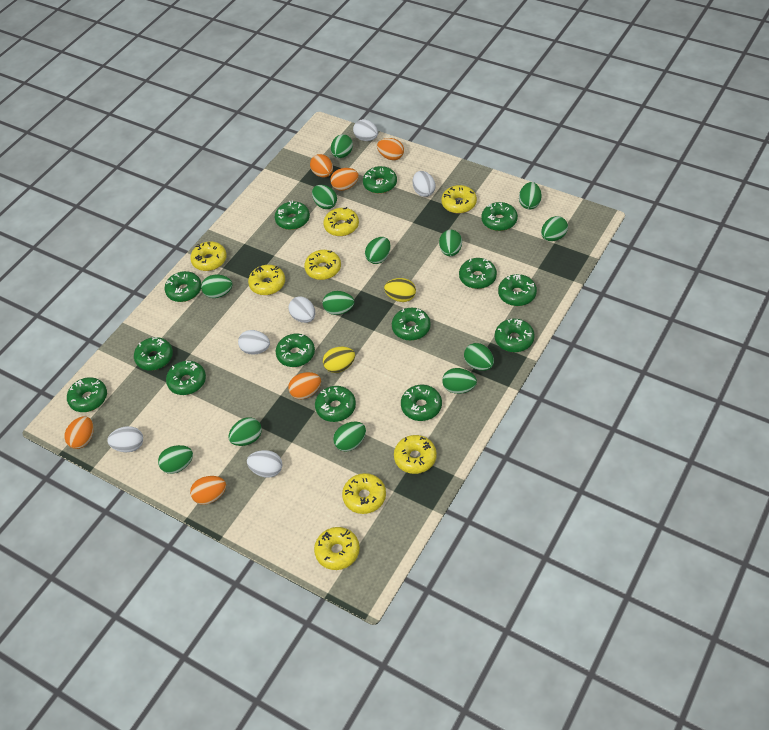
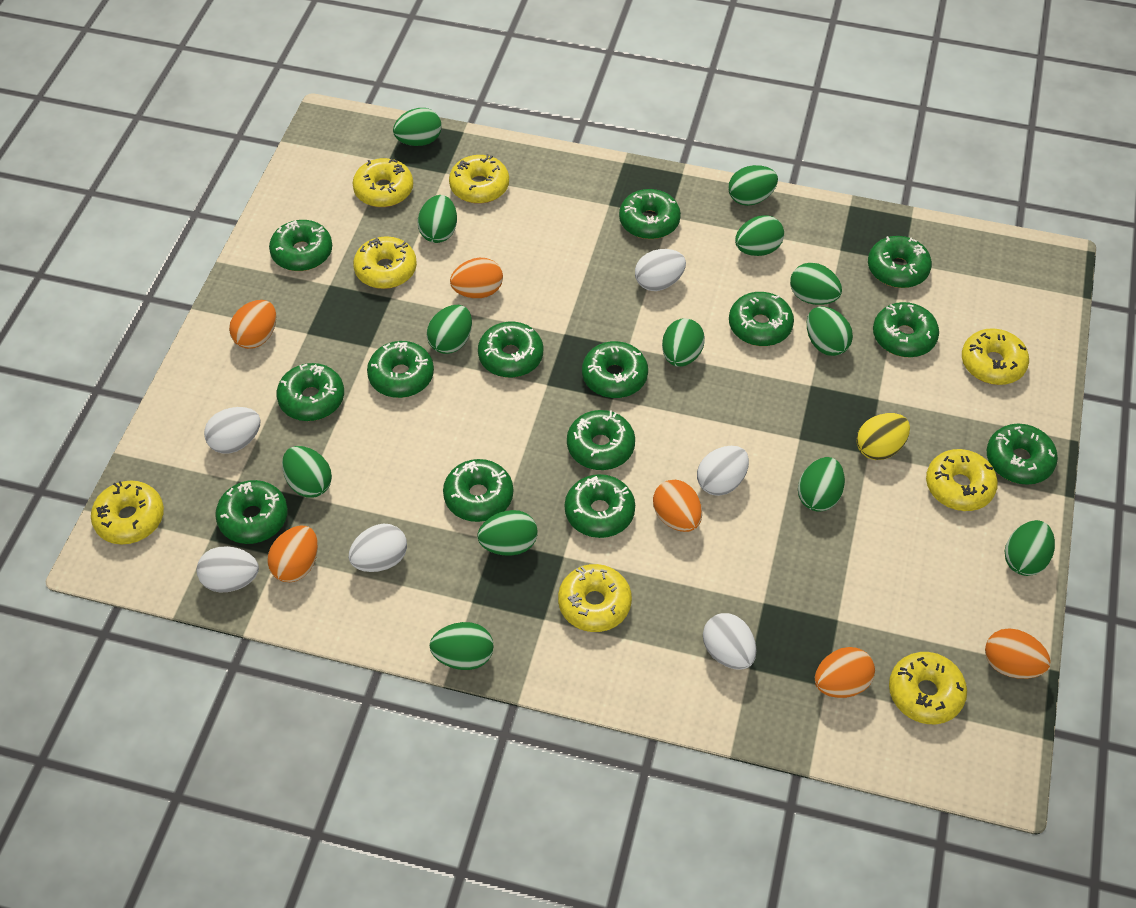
yellow egg: 2 -> 1

